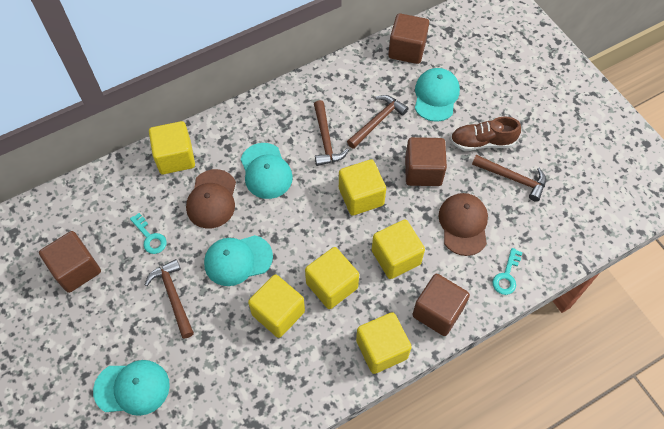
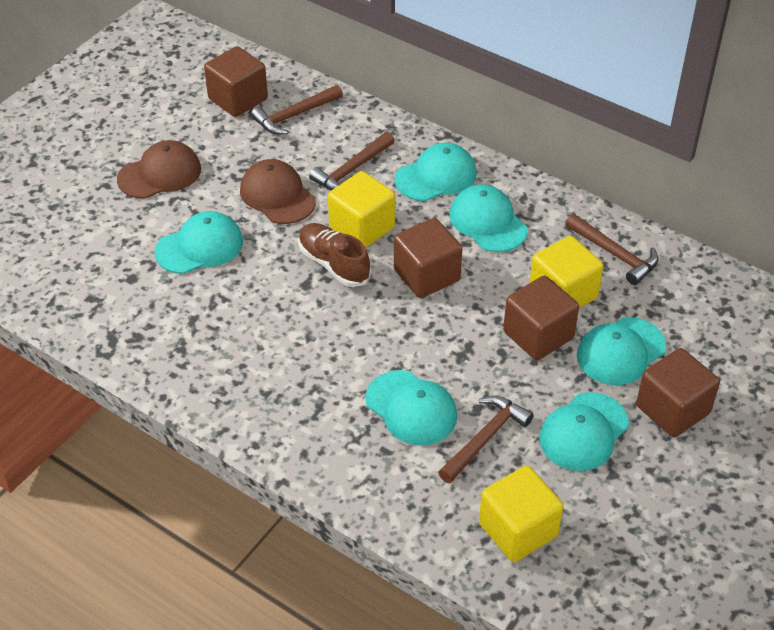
turquoise cap: 4 -> 6
turquoise key: 2 -> 0
yellow cube: 6 -> 3

